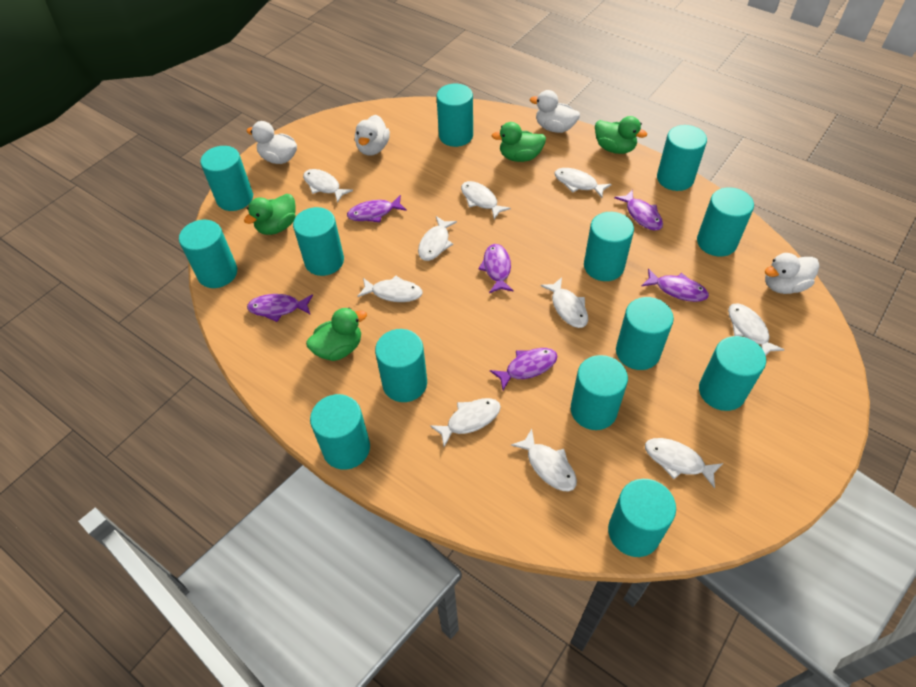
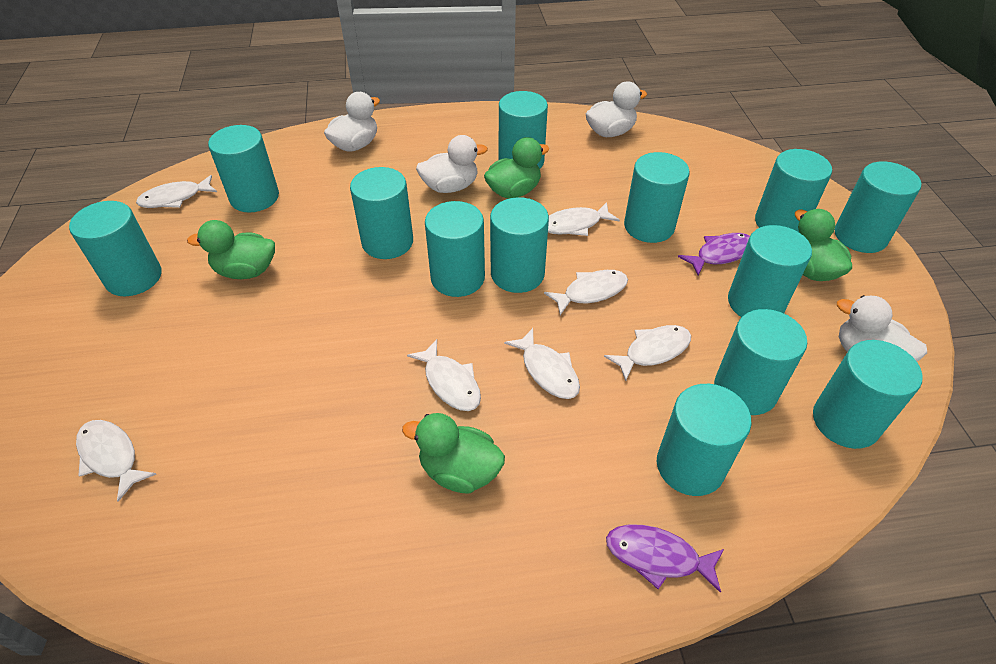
purple fish: 6 -> 2
white fish: 10 -> 7

